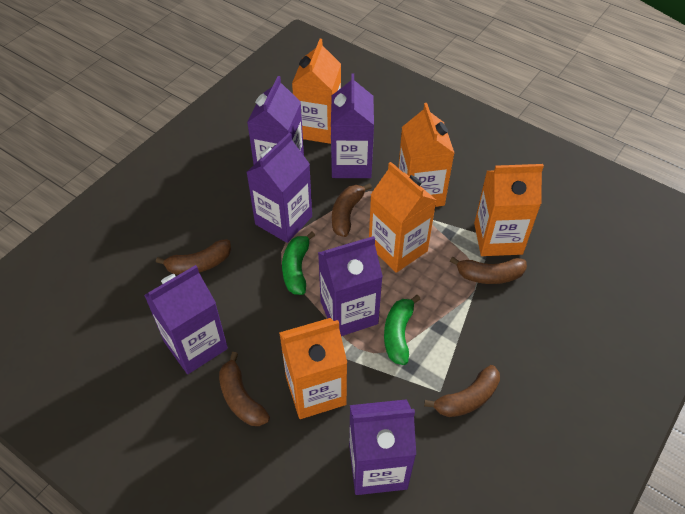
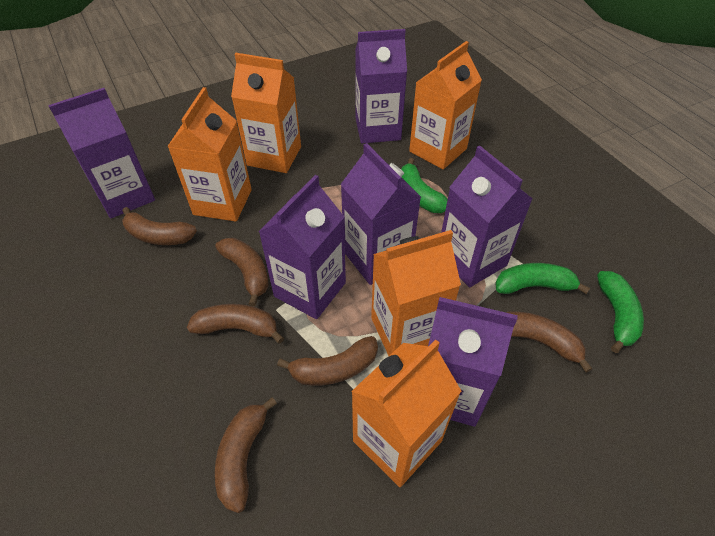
brown banana: 5 -> 6
green banana: 2 -> 3

